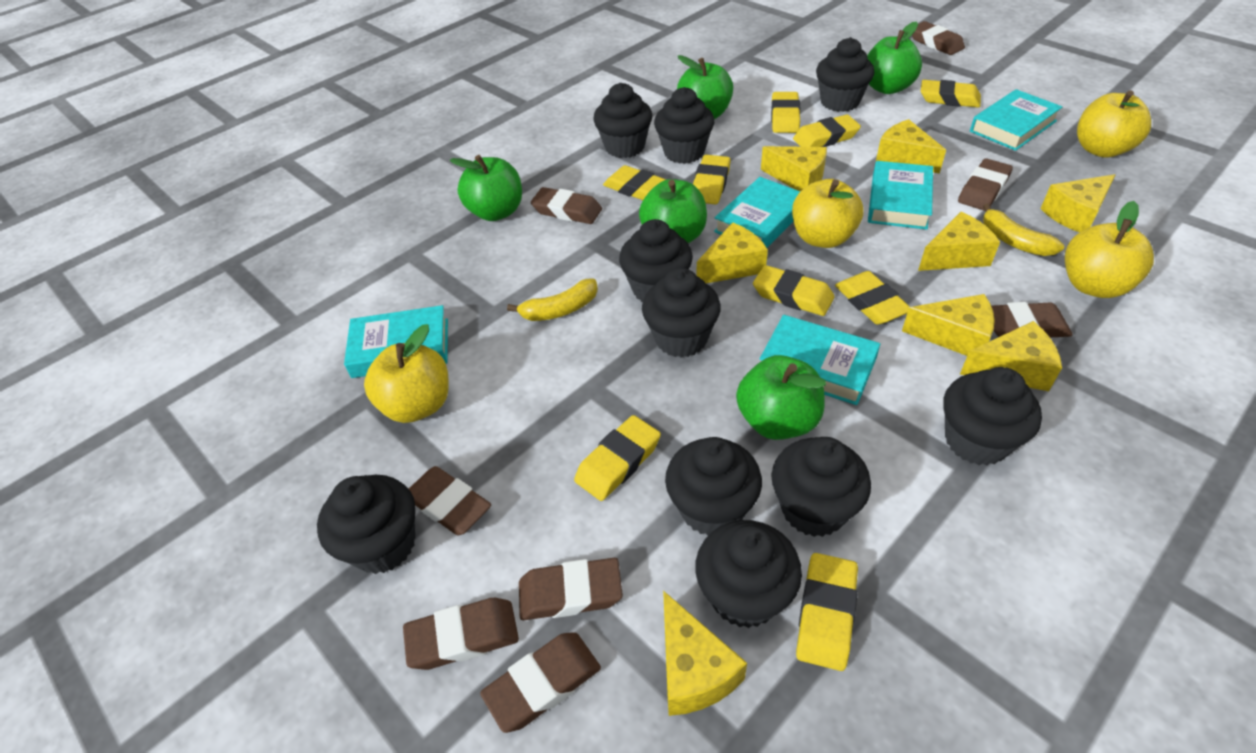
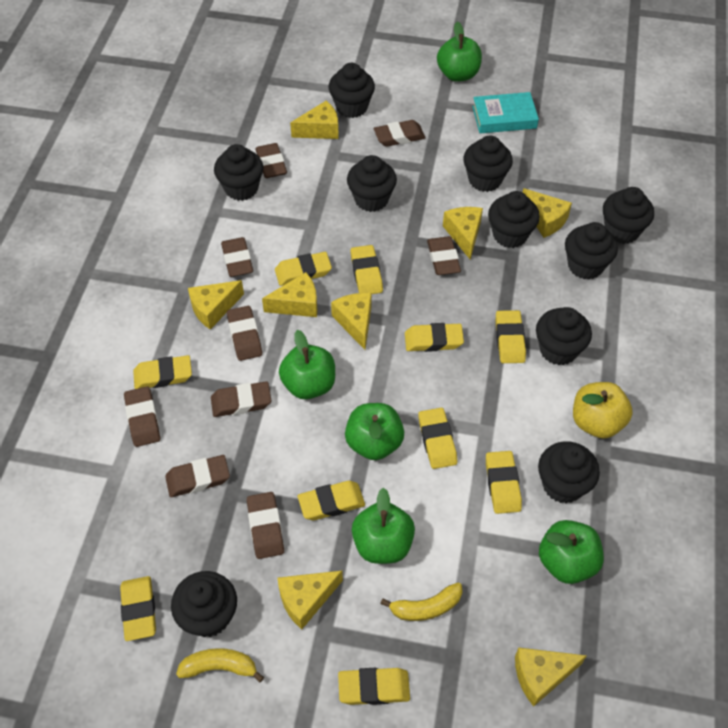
brown eraser: 8 -> 9
turquoise book: 5 -> 1
yellow apple: 4 -> 1
yellow eraser: 9 -> 10

